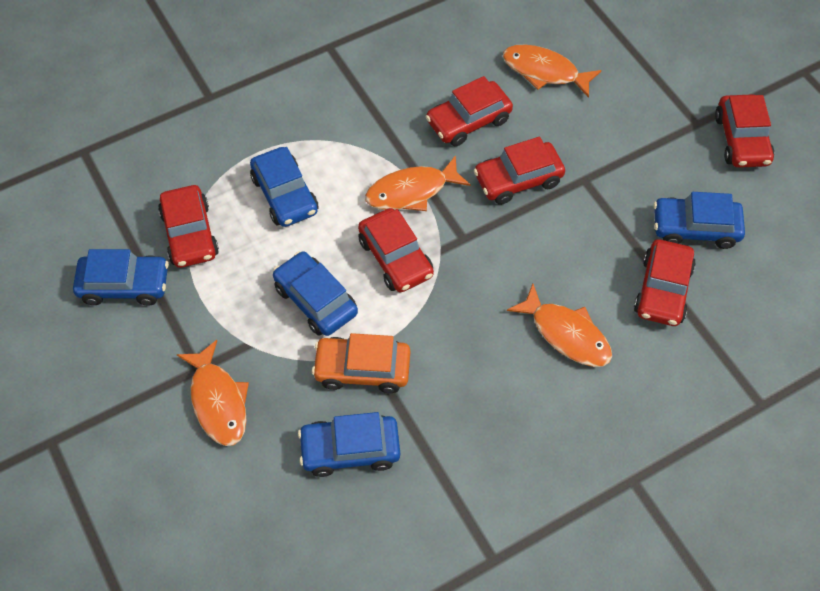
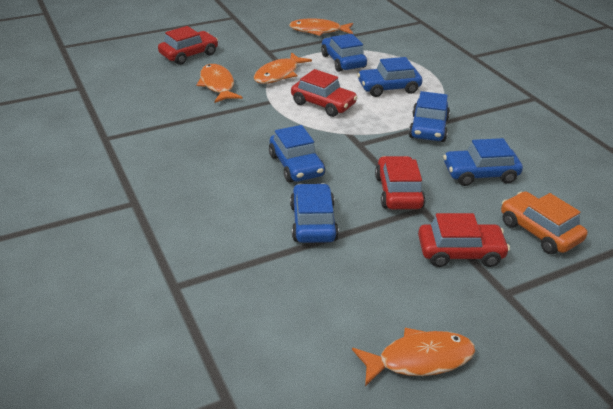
blue car: 5 -> 6
red car: 6 -> 4

